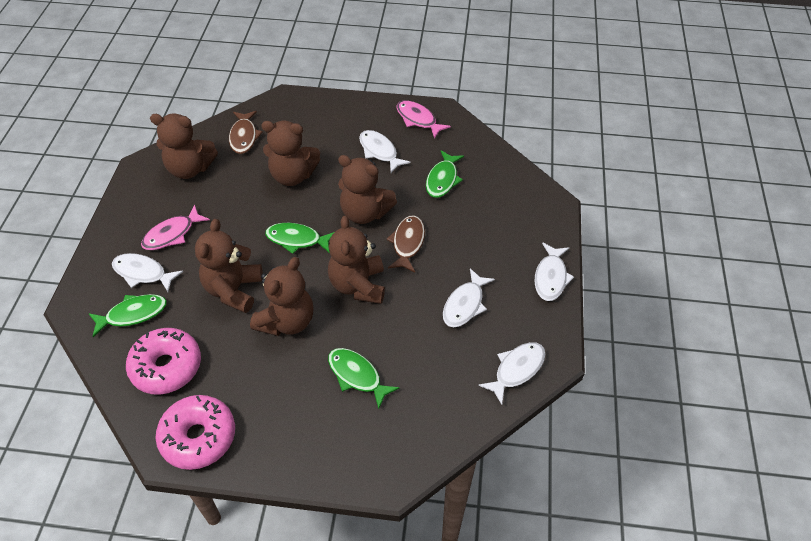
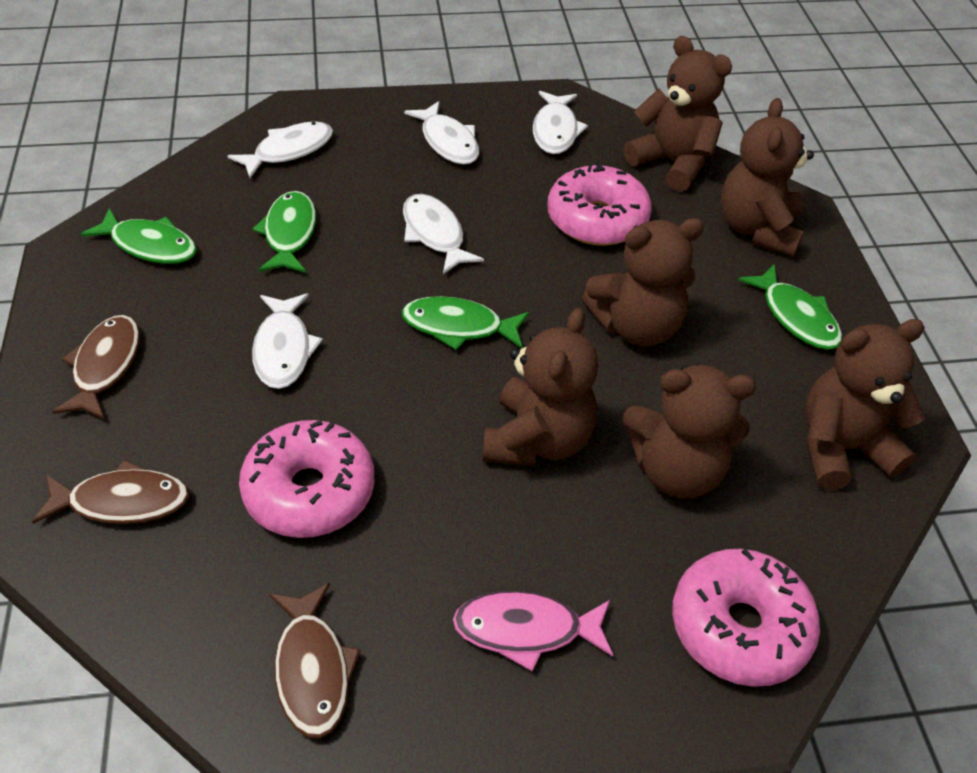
brown fish: 2 -> 3
pink donut: 2 -> 3
pink fish: 2 -> 1

